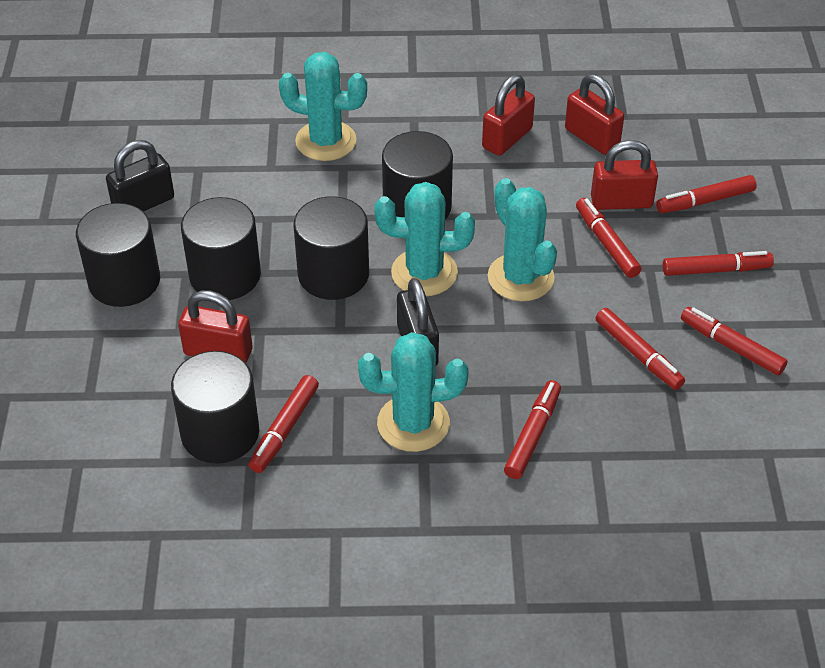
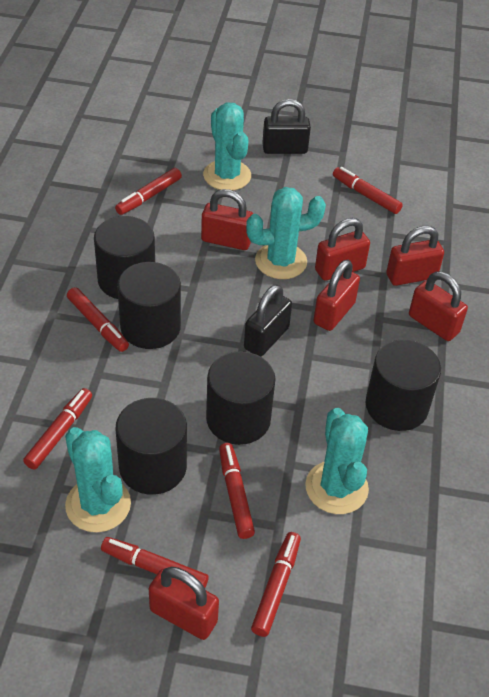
red padlock: 4 -> 6

